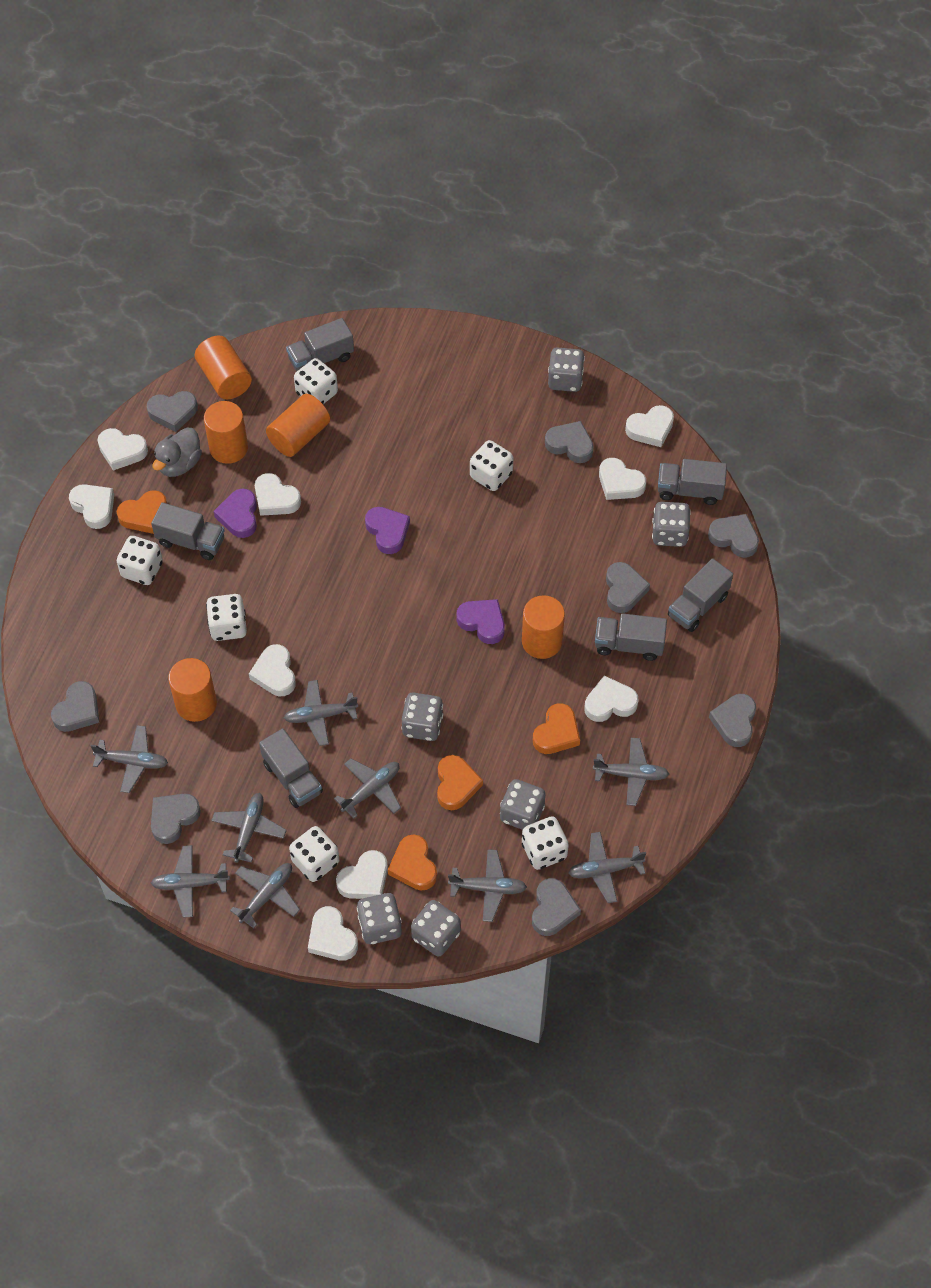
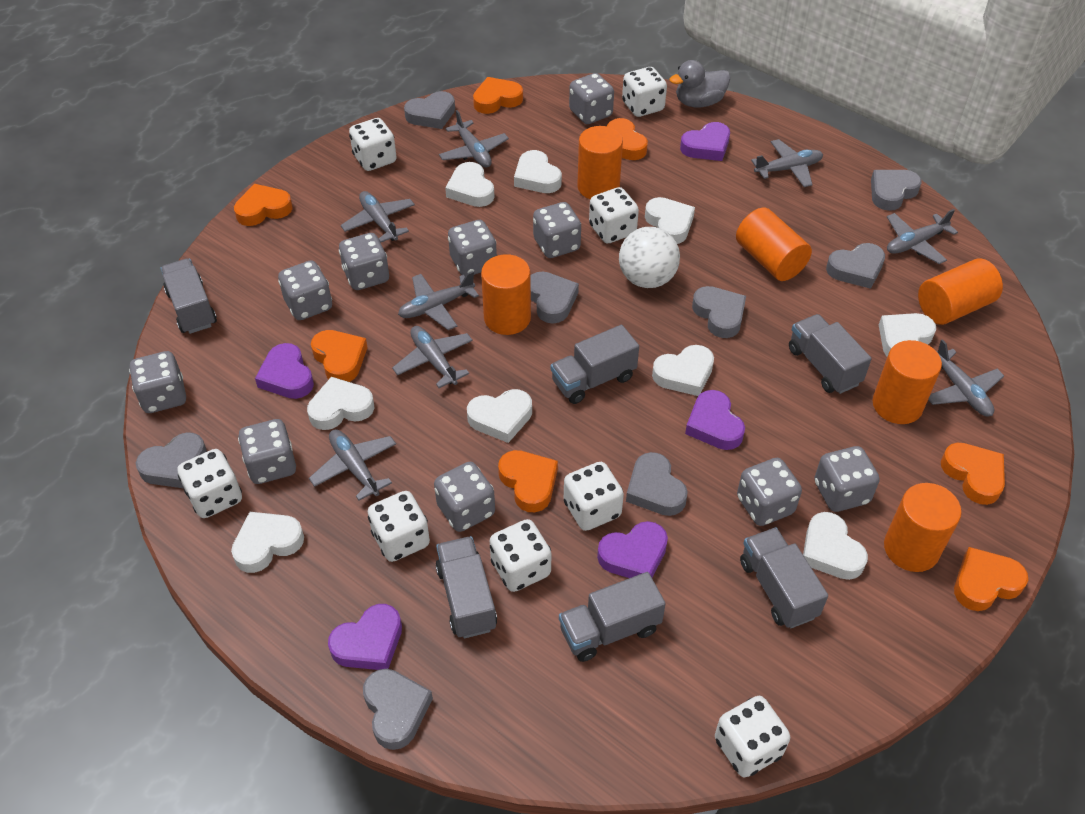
grey dice: 6 -> 10
grey plane: 9 -> 8
orange cylinder: 5 -> 6
orange heart: 4 -> 7
purple heart: 3 -> 5
white ball: 0 -> 1
white dice: 6 -> 8

